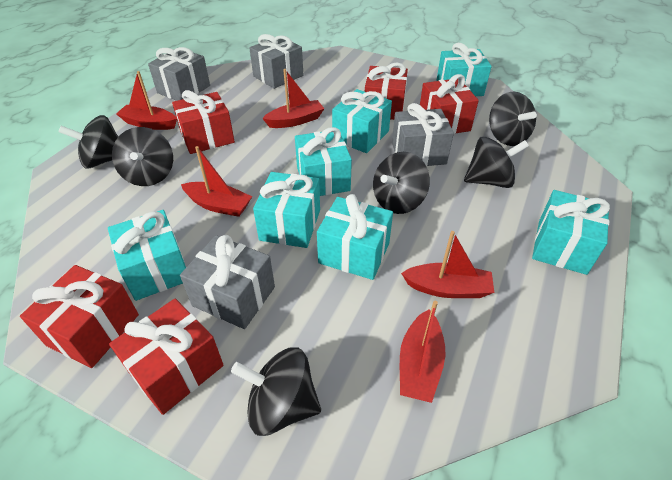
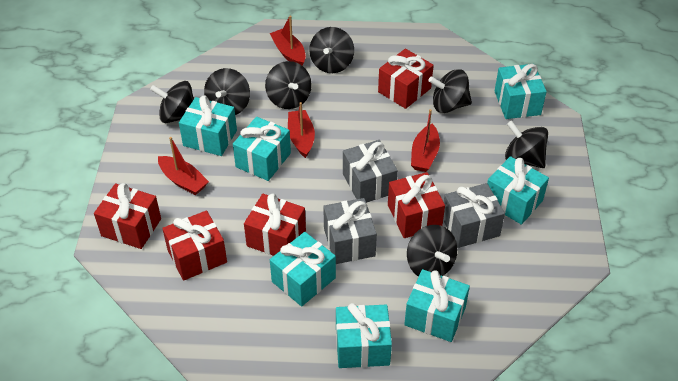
black spinning top: 6 -> 7
grey gift: 4 -> 3
red boat: 5 -> 4

